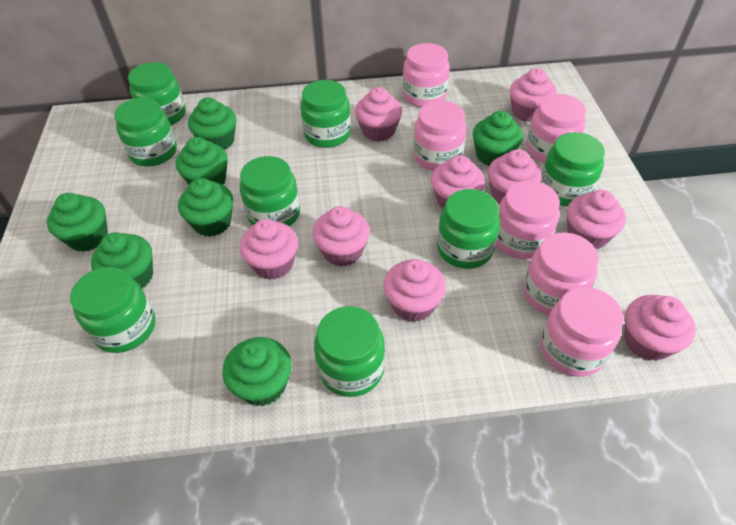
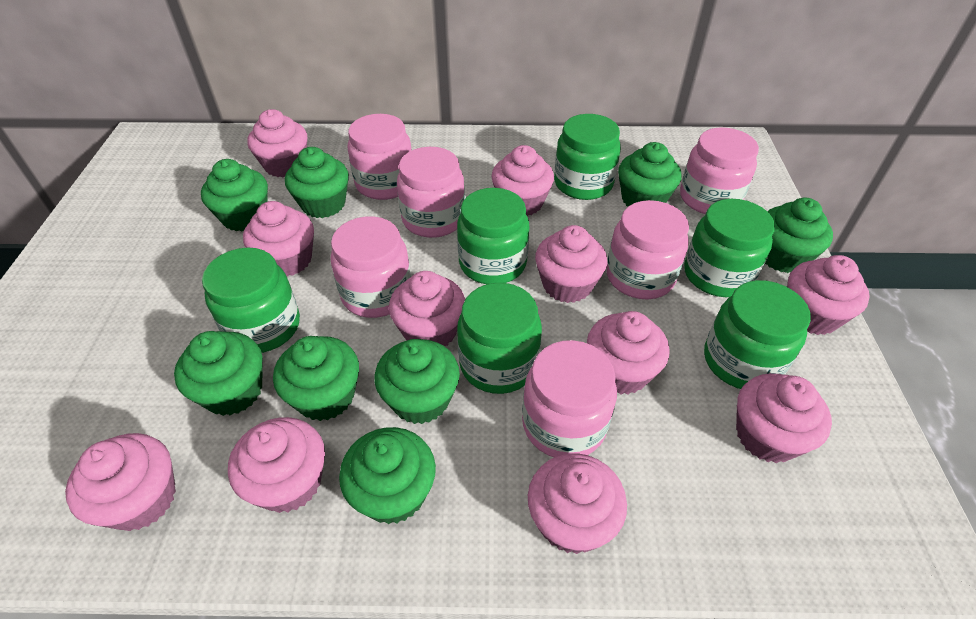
green cupcake: 7 -> 8
green jar: 8 -> 6
pink cupcake: 9 -> 11

